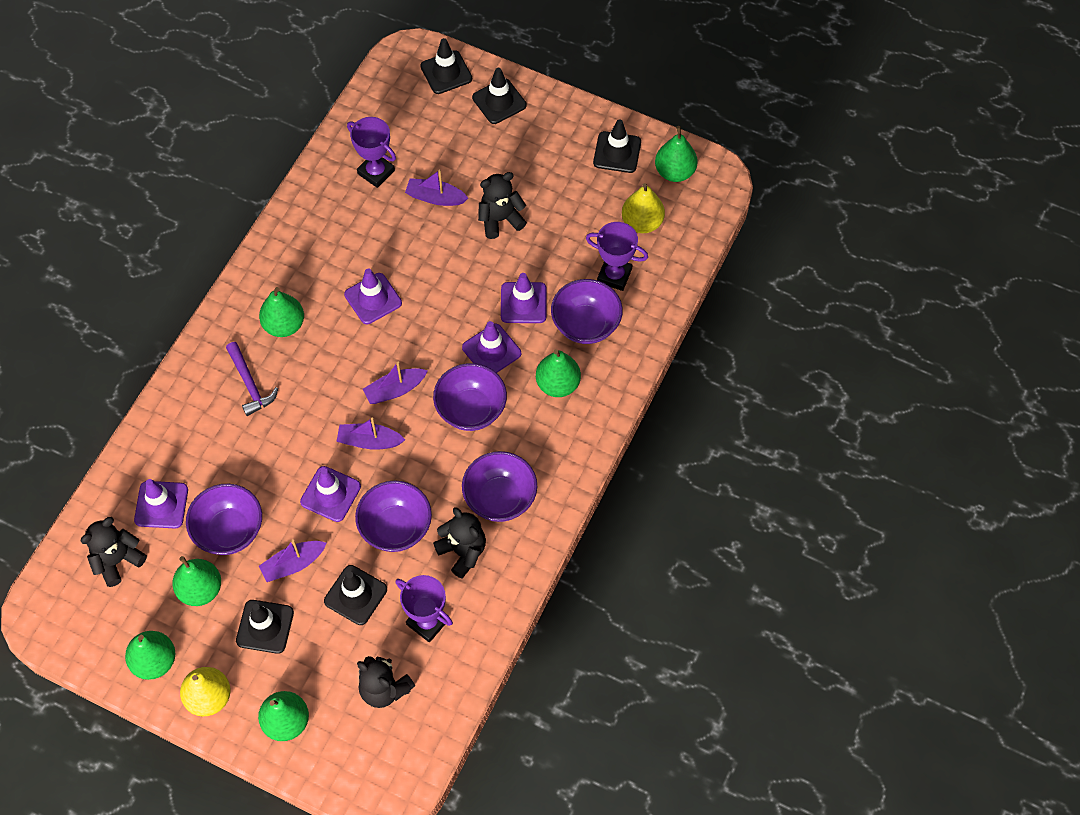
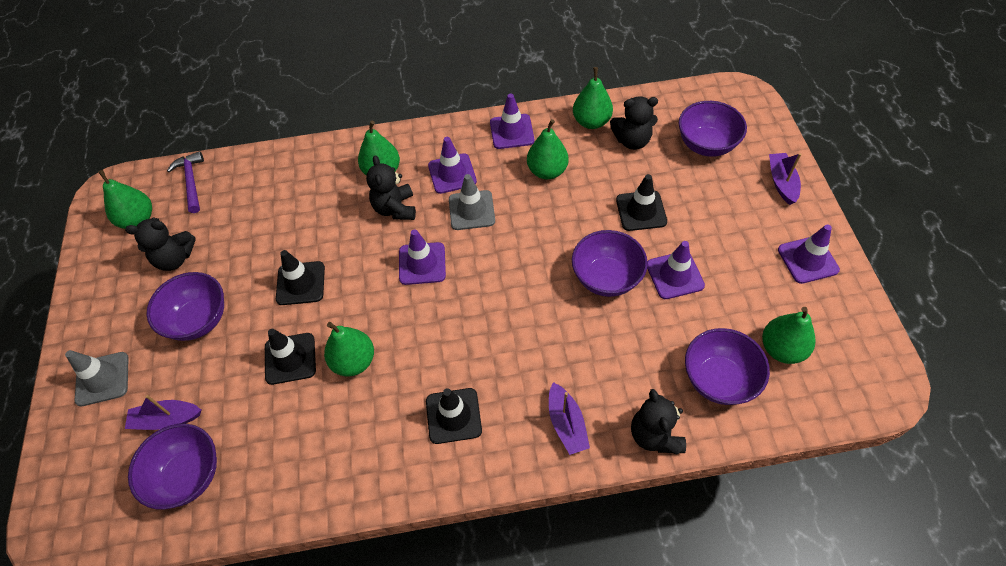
black traffic cone: 5 -> 4
grey traffic cone: 0 -> 2
purple boat: 4 -> 3
purple trophy: 3 -> 0
yellow pear: 2 -> 0

